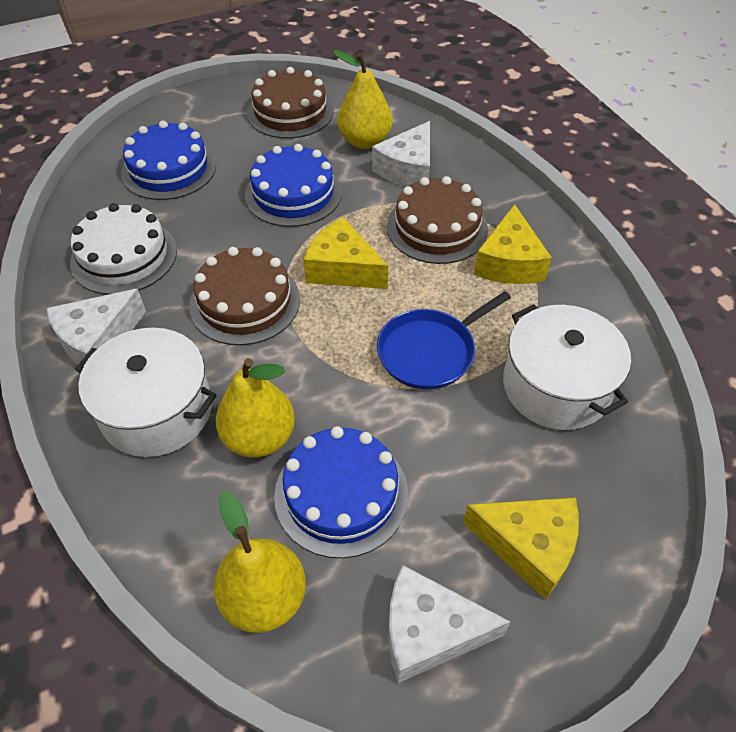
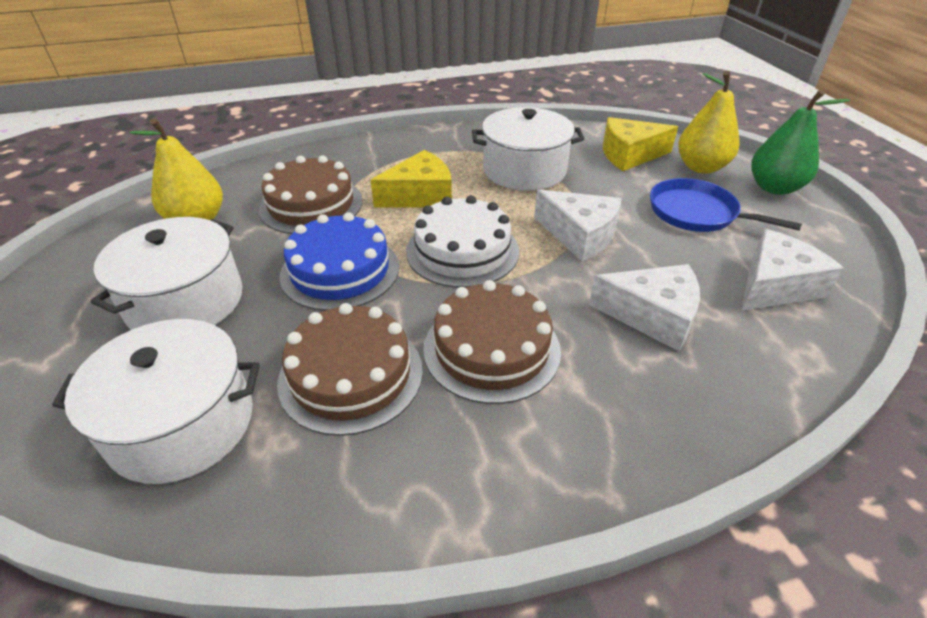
blue cake: 3 -> 1
green pear: 0 -> 1
white pot: 2 -> 3
yellow cheese: 3 -> 2
yellow pear: 3 -> 2

